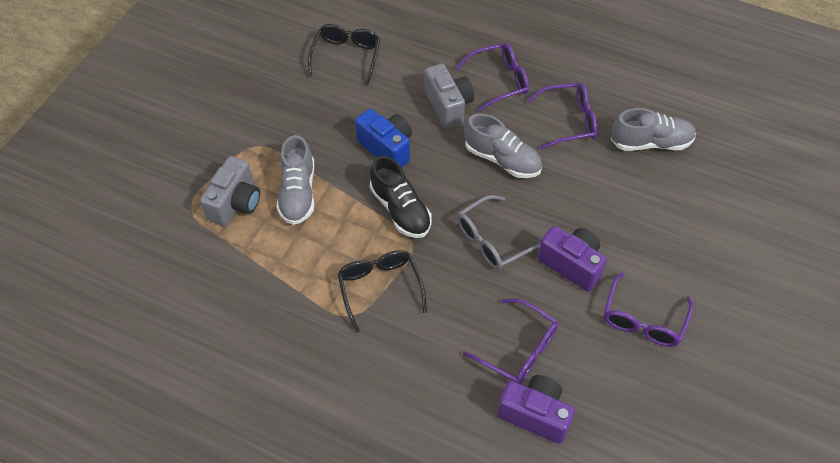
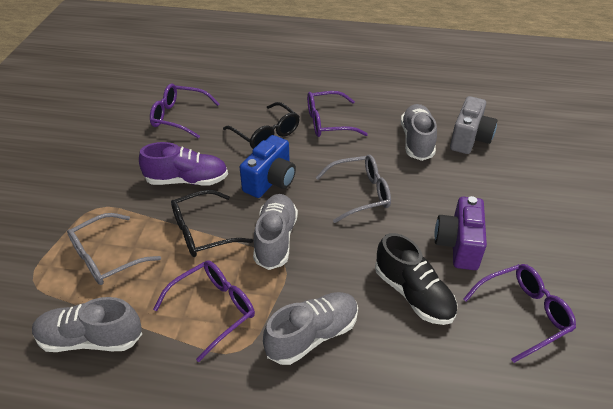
grey camera: 2 -> 1
grey glasses: 1 -> 2
grey shoe: 3 -> 4
purple camera: 2 -> 1
purple shoe: 0 -> 1

